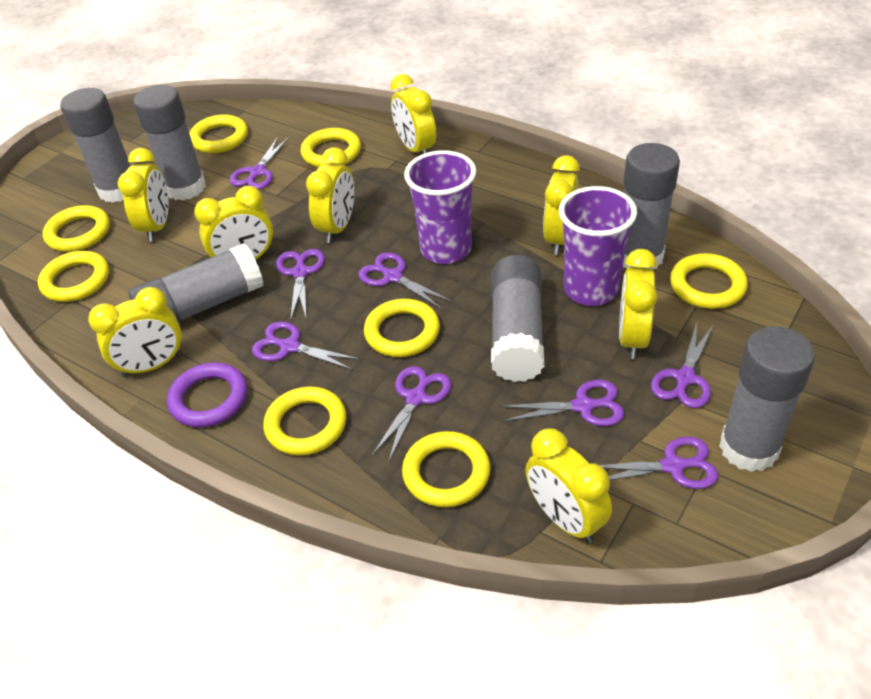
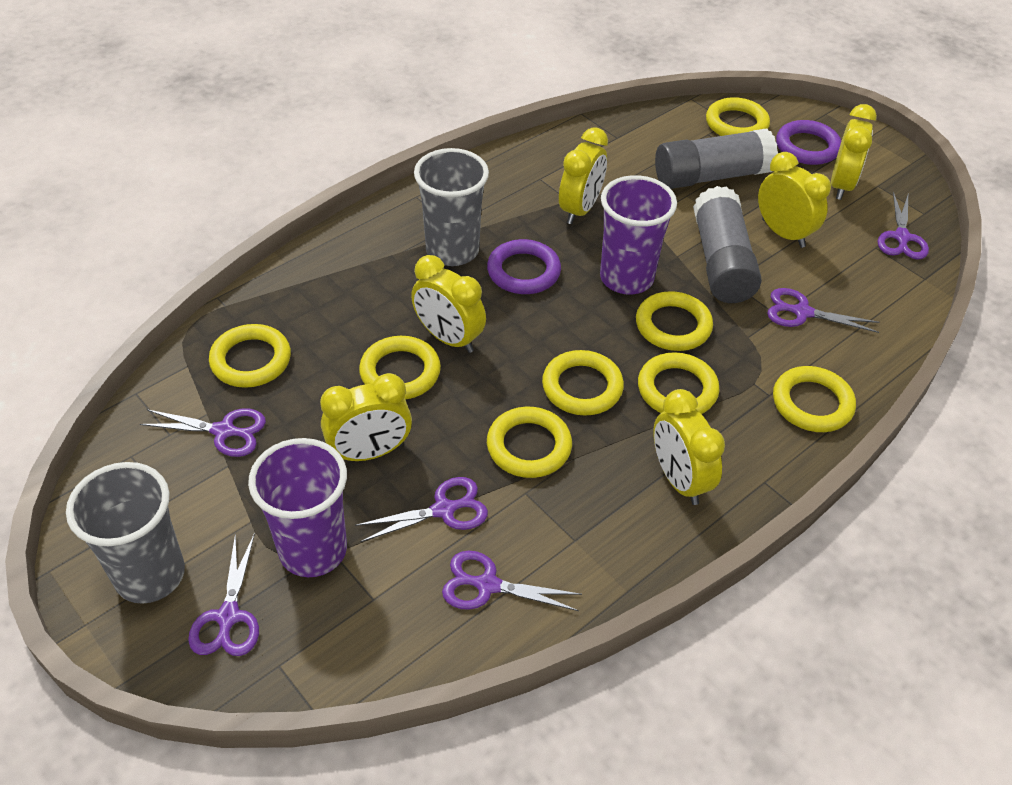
grey cup: 0 -> 2
grey glue stick: 6 -> 2
purple ring: 1 -> 2
purple scissors: 8 -> 6
yellow clock: 8 -> 6

